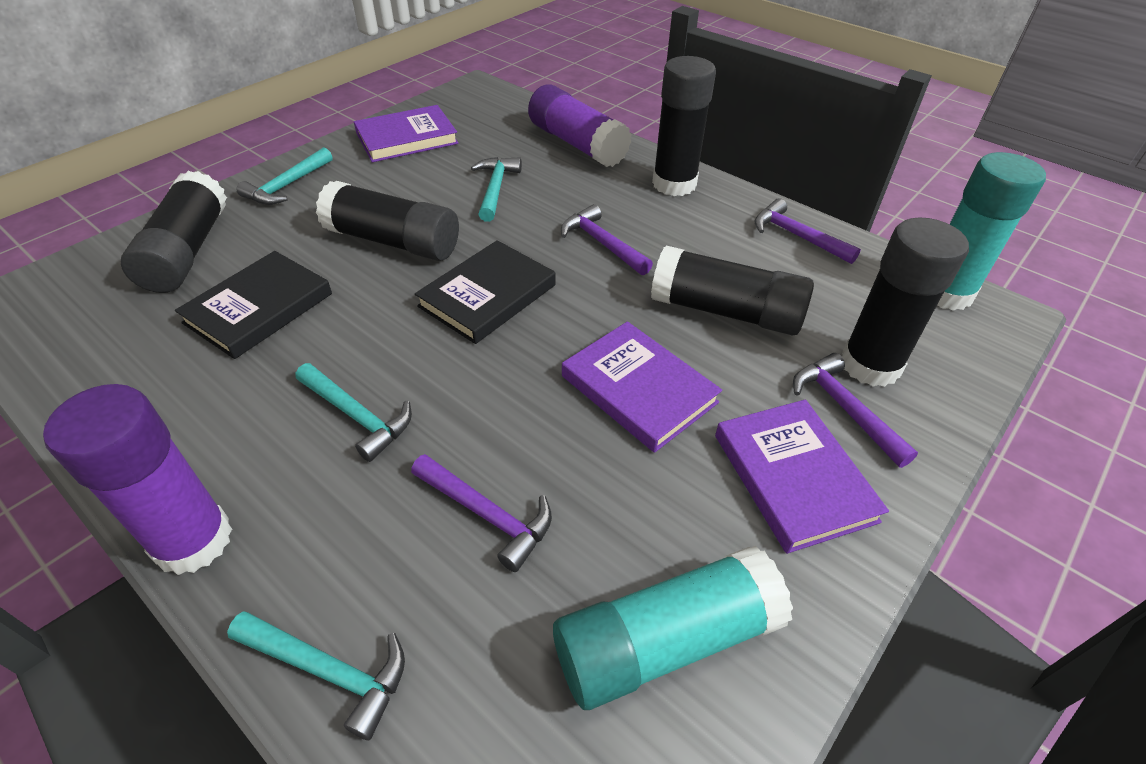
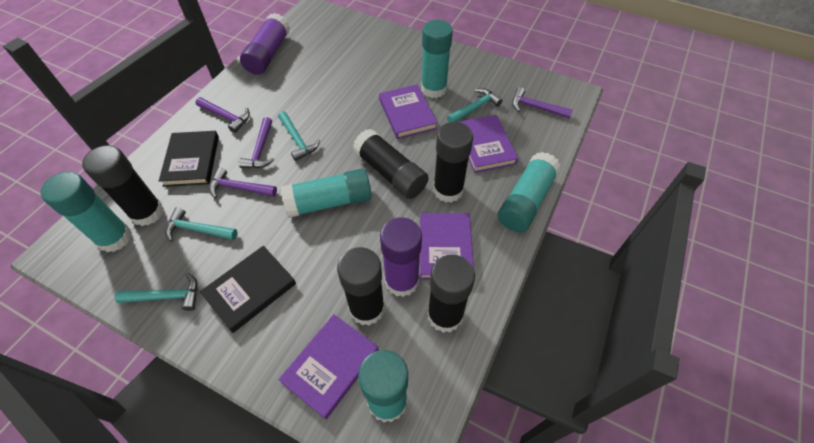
purple book: 3 -> 4
turquoise glue stick: 2 -> 5

